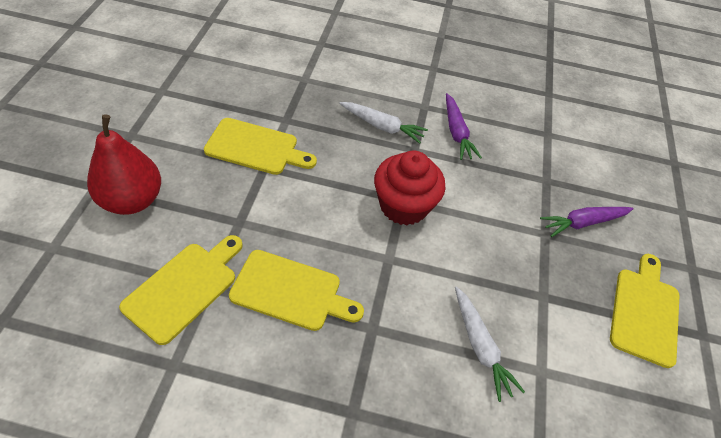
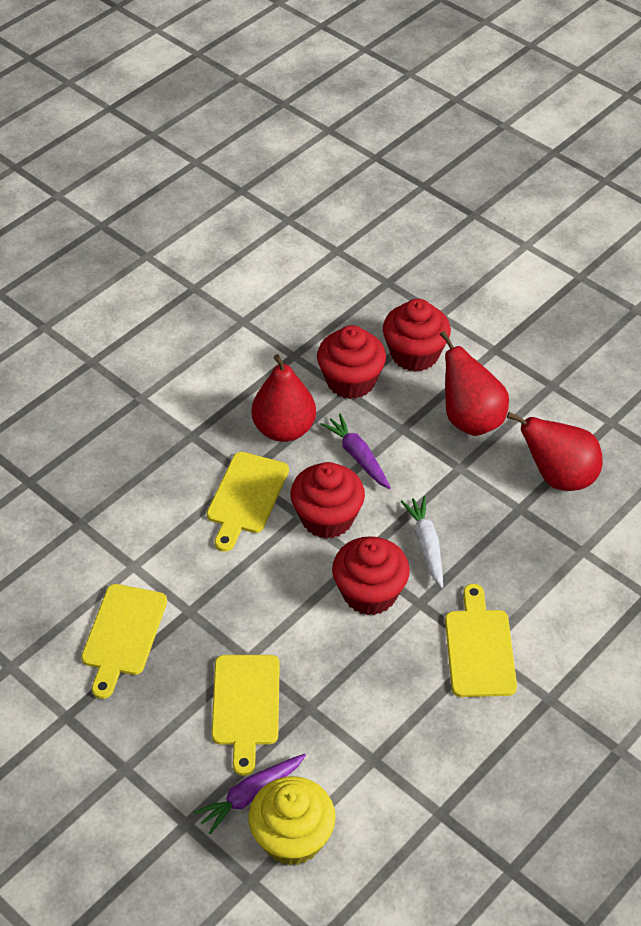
red cupcake: 1 -> 4
red pear: 1 -> 3
white carrot: 2 -> 1
yellow cupcake: 0 -> 1

